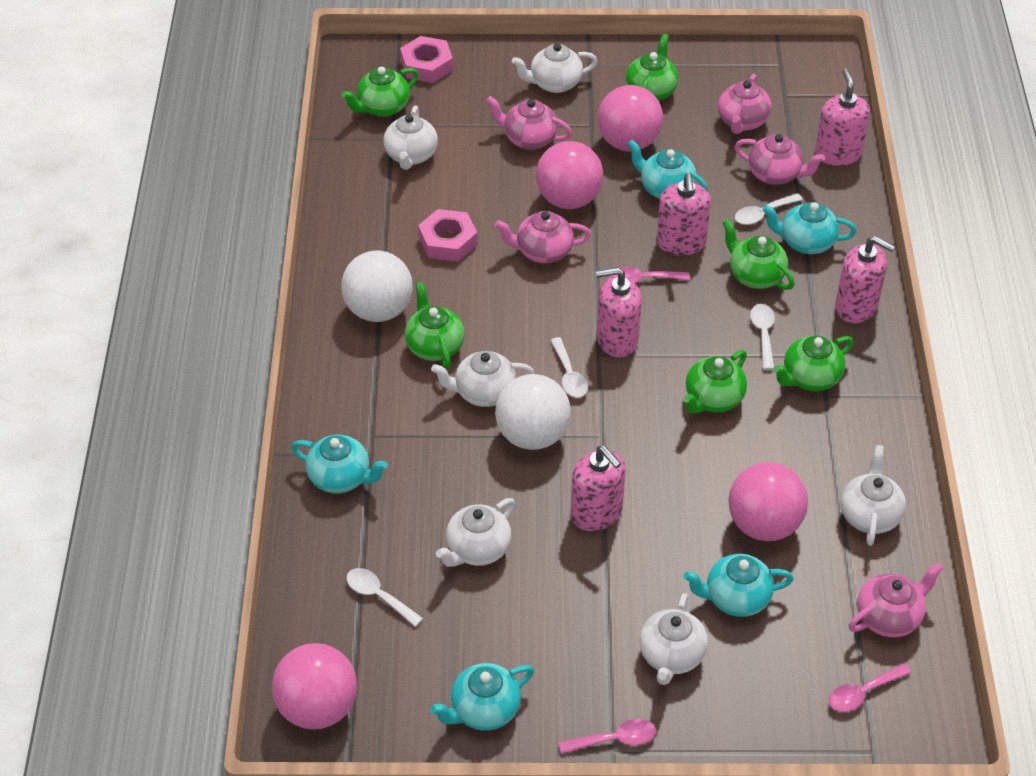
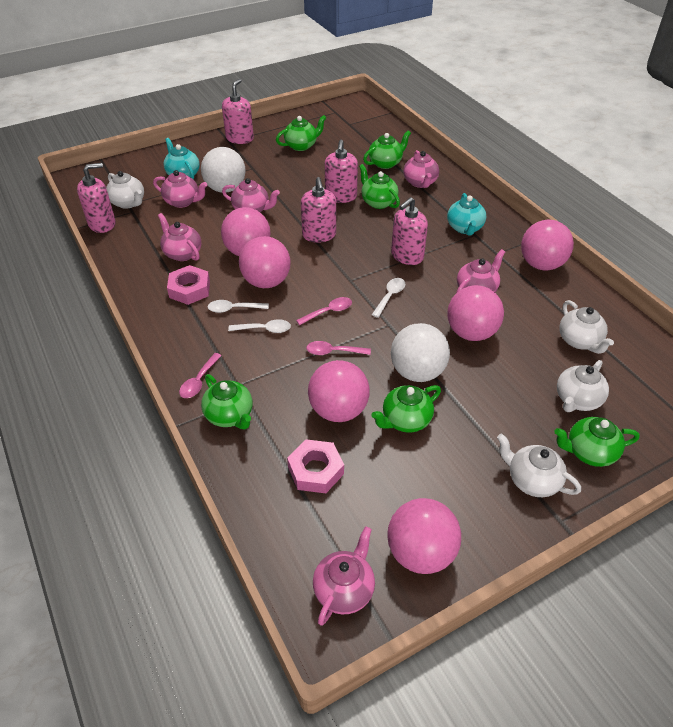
pink ball: 4 -> 6
pink teapot: 5 -> 6
turquoise teapot: 5 -> 2
white spoon: 4 -> 3
white teapot: 6 -> 4

